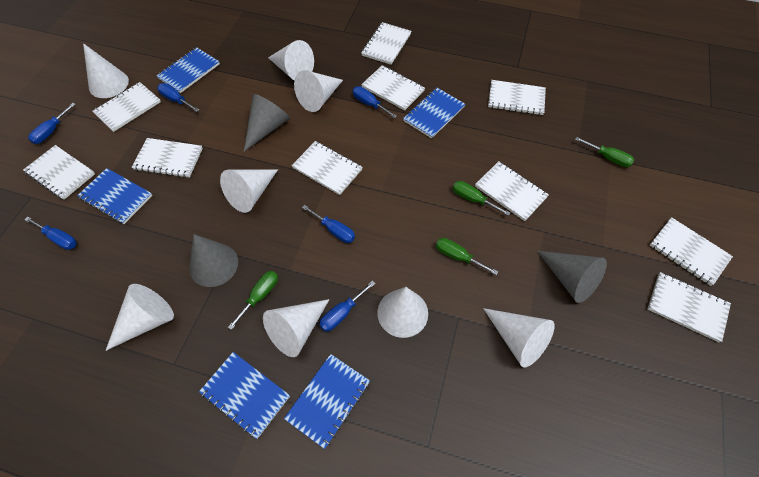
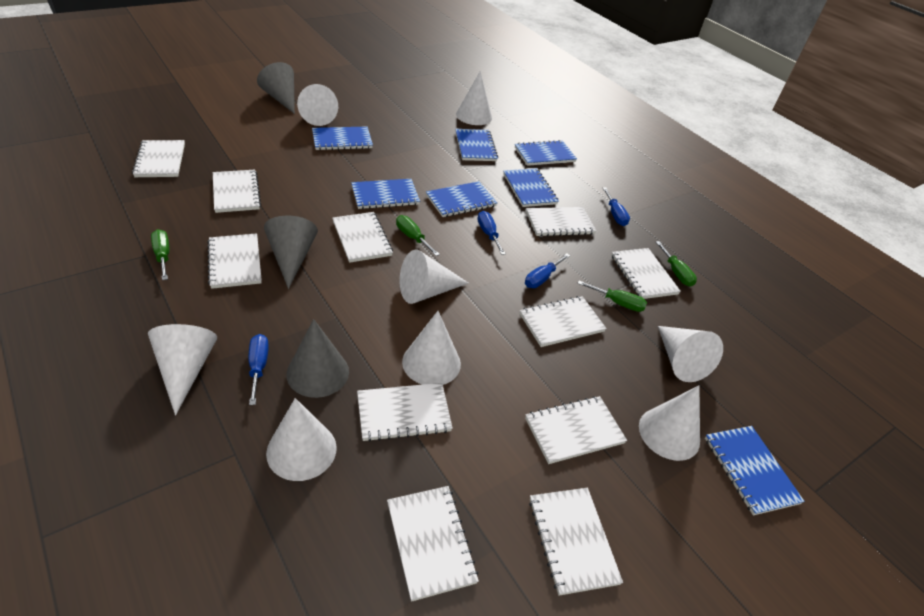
blue notebook: 5 -> 7
blue screwdriver: 6 -> 4
white notebook: 10 -> 11

